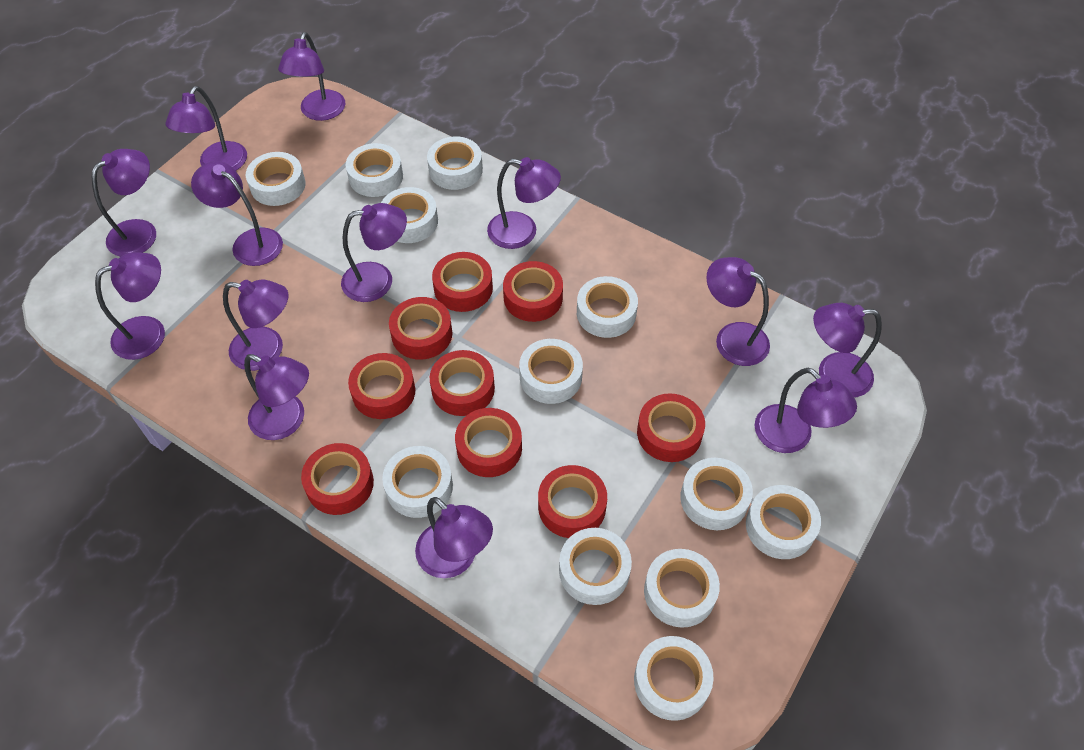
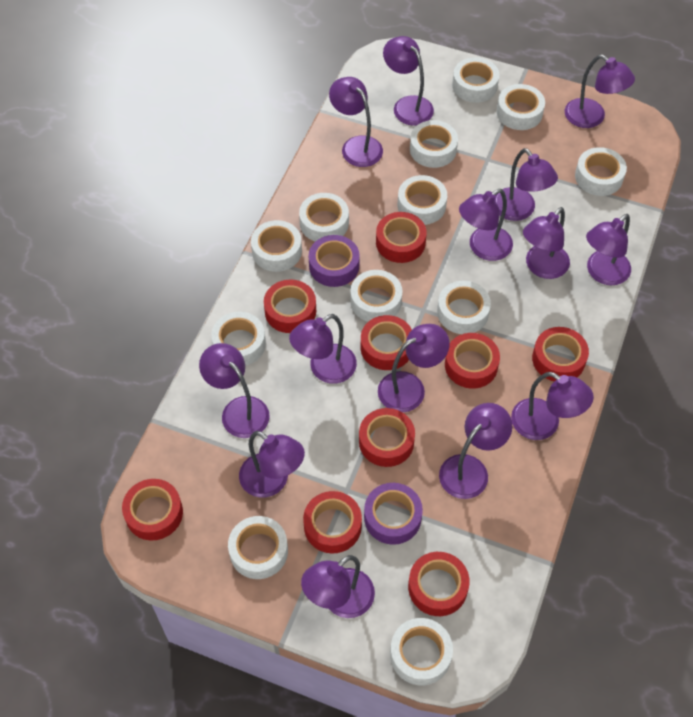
purple lamp: 13 -> 14
purple tape: 0 -> 2

